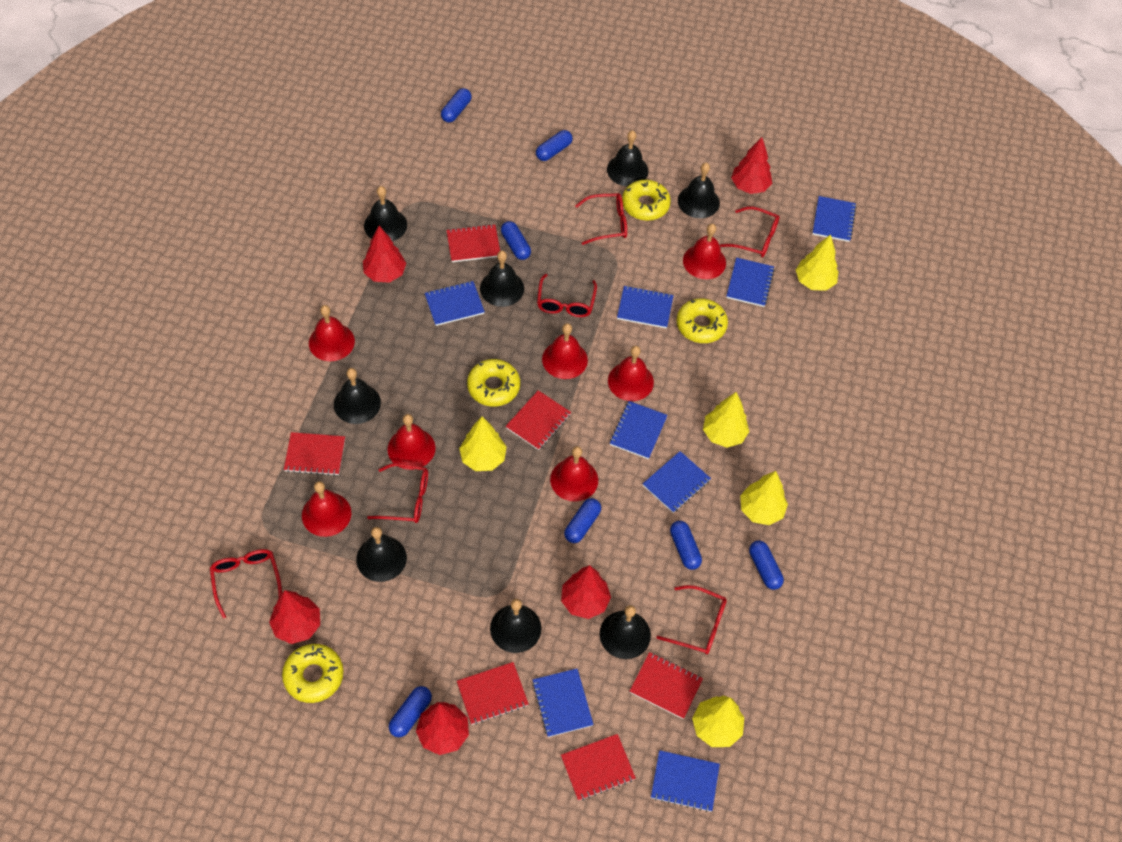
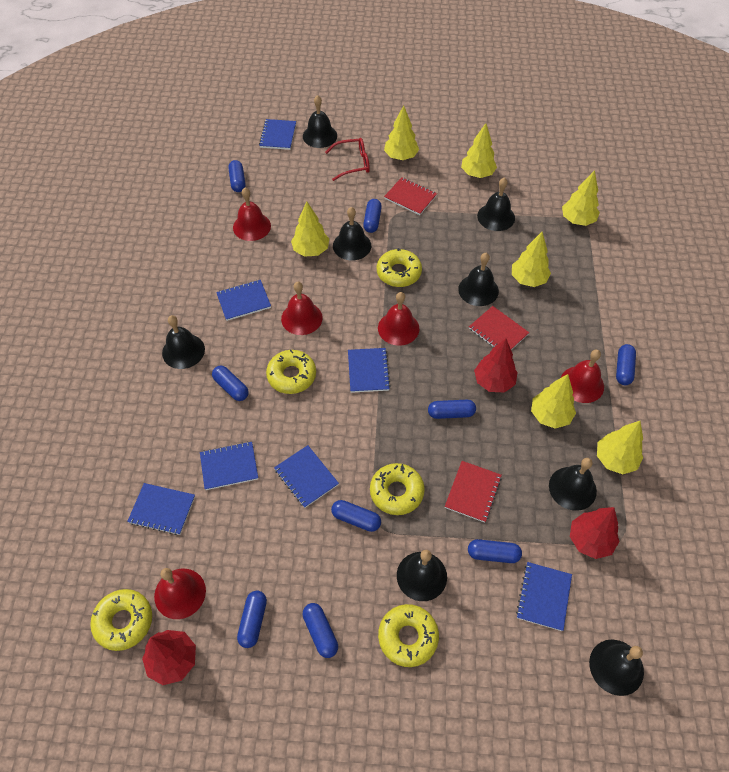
blue capsule: 7 -> 9
blue notebook: 8 -> 7
red bell: 7 -> 5
red glasses: 6 -> 1
red notebook: 6 -> 3
red tree: 5 -> 3
yellow donut: 4 -> 5
yellow tree: 5 -> 7

